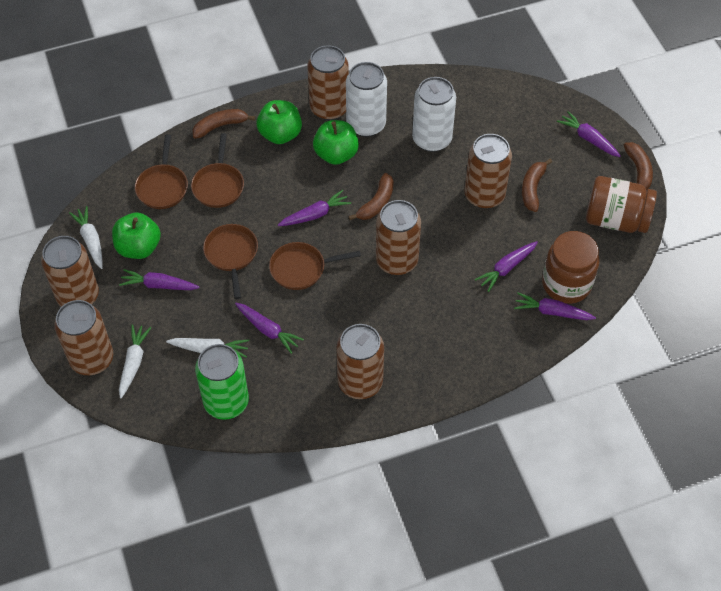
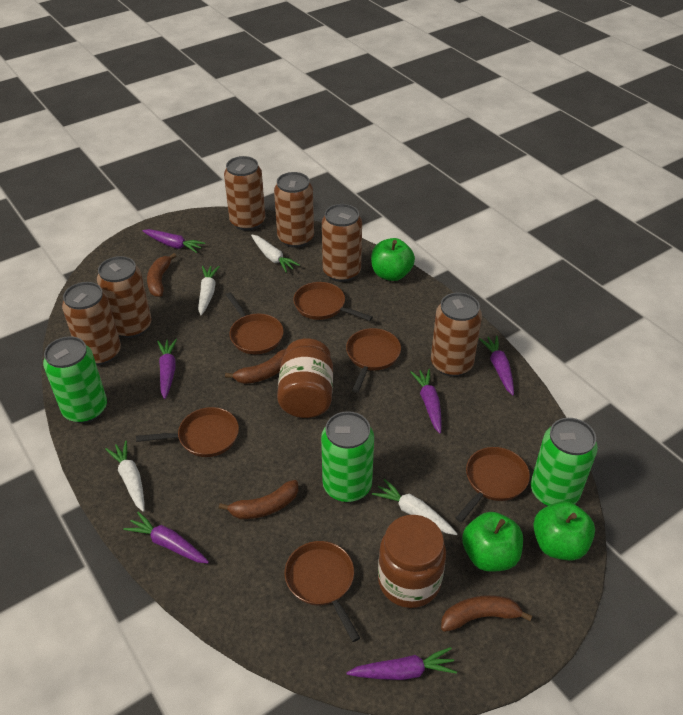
brown pan: 4 -> 6
green can: 1 -> 3
white can: 2 -> 0
white carrot: 3 -> 4

